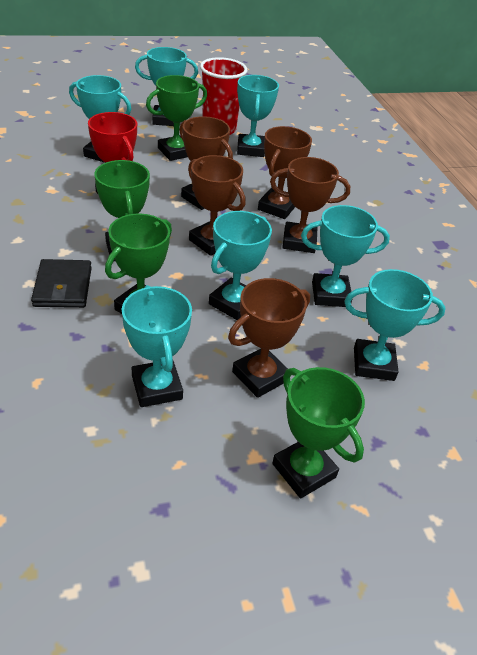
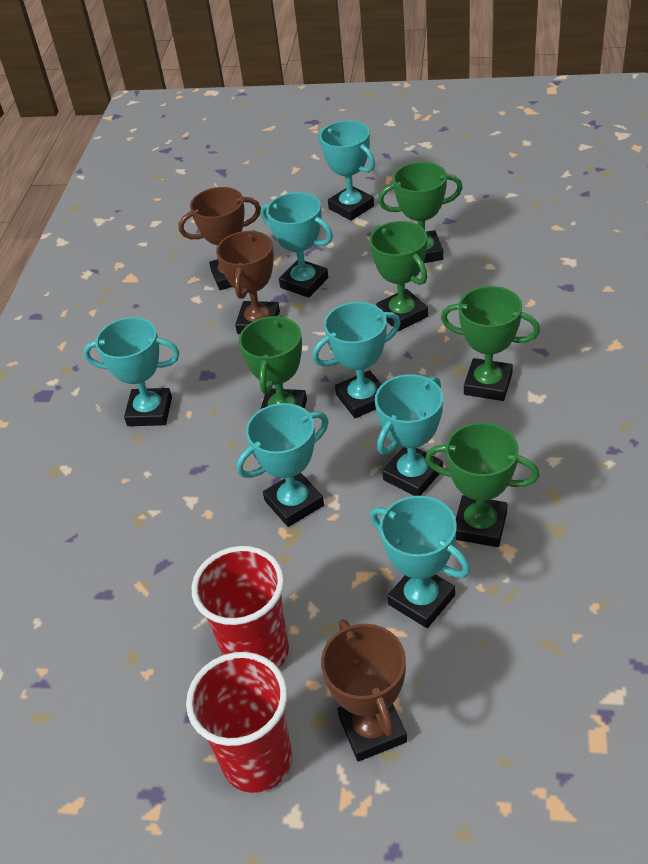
black wallet: 1 -> 0
brown trophy: 5 -> 3
green trophy: 4 -> 5
red cup: 1 -> 2
red trophy: 1 -> 0

